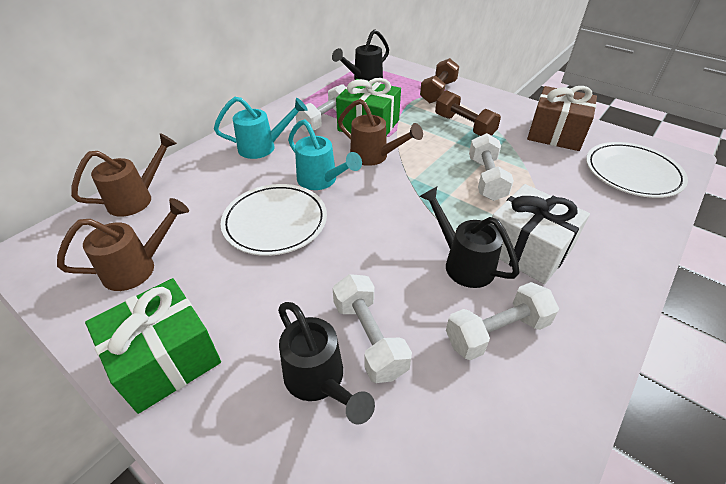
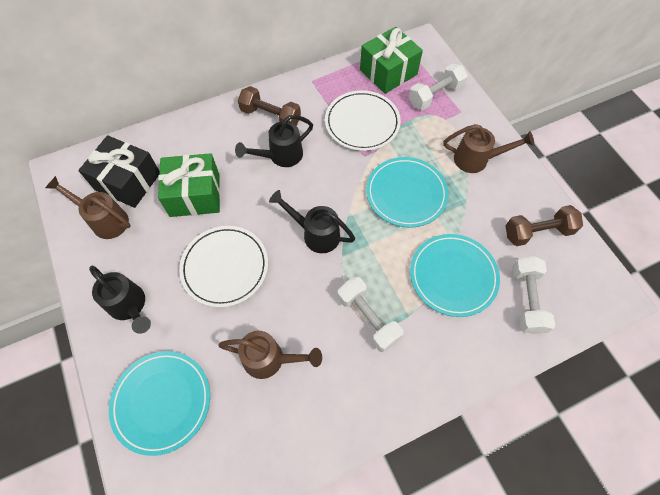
black gift: 0 -> 1
brown gift: 1 -> 0
turquoise plate: 0 -> 3
turquoise watering can: 2 -> 0
white dumbbell: 4 -> 3
white gift: 1 -> 0

